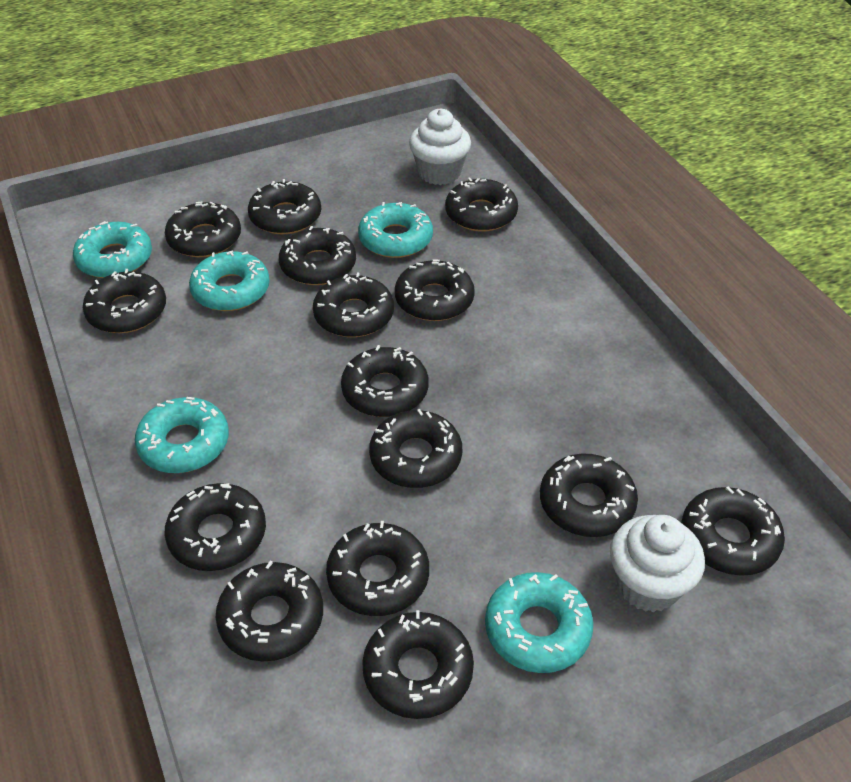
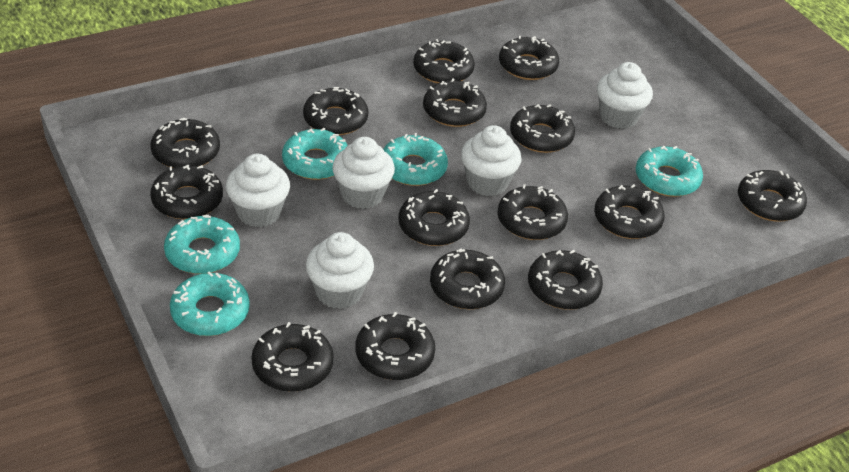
white cupcake: 2 -> 5

